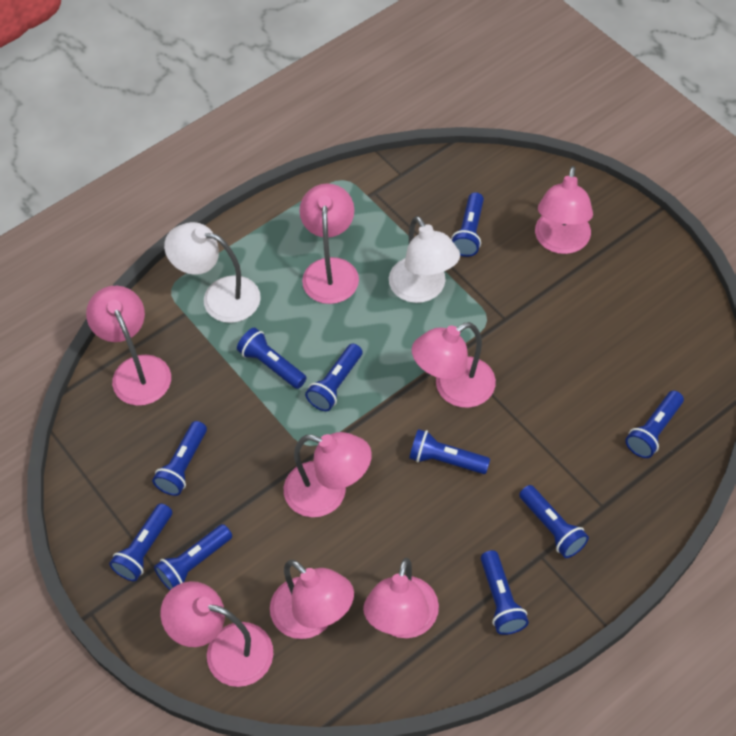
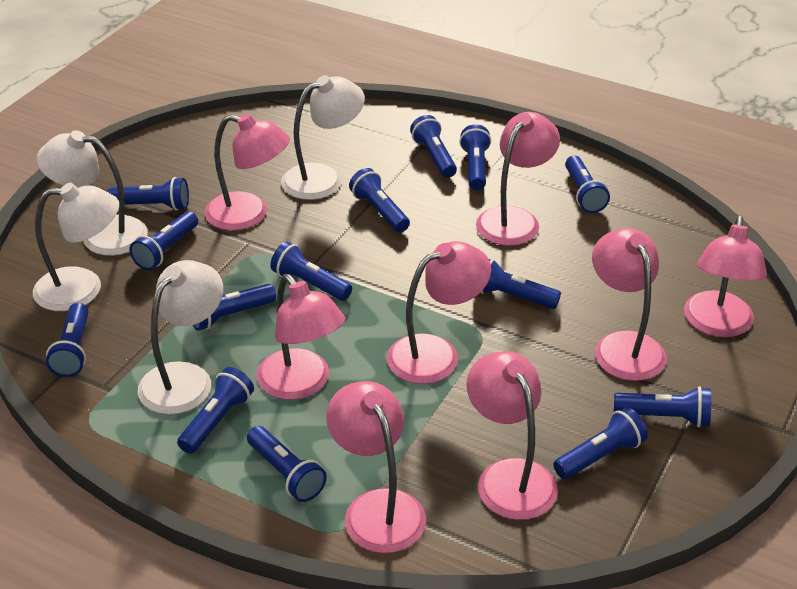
blue flashlight: 10 -> 14
white lamp: 2 -> 4

